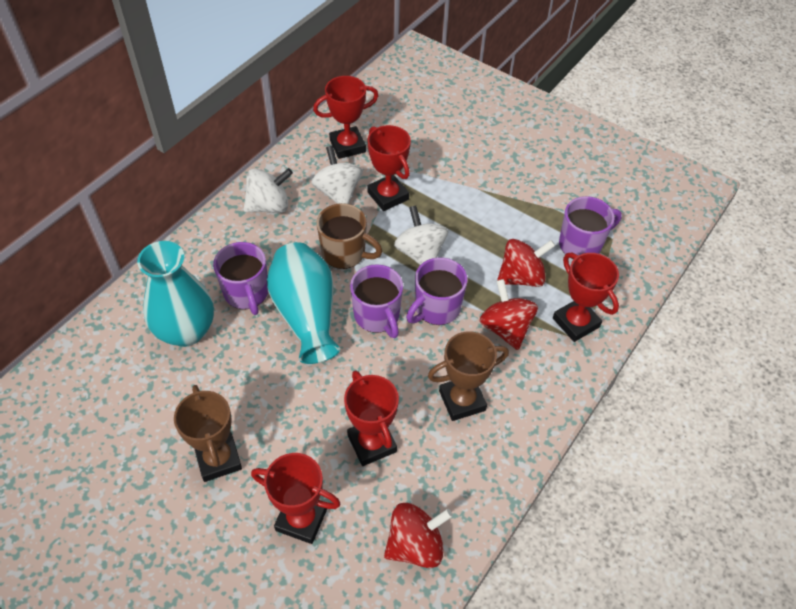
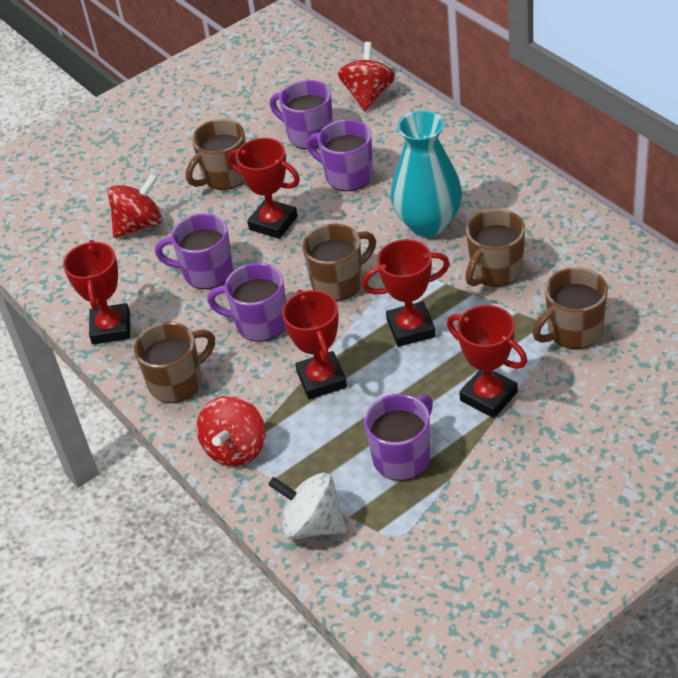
brown mug: 1 -> 5
brown trophy: 2 -> 0
purple mug: 4 -> 5
turquoise vase: 2 -> 1
white spinning top: 3 -> 1

